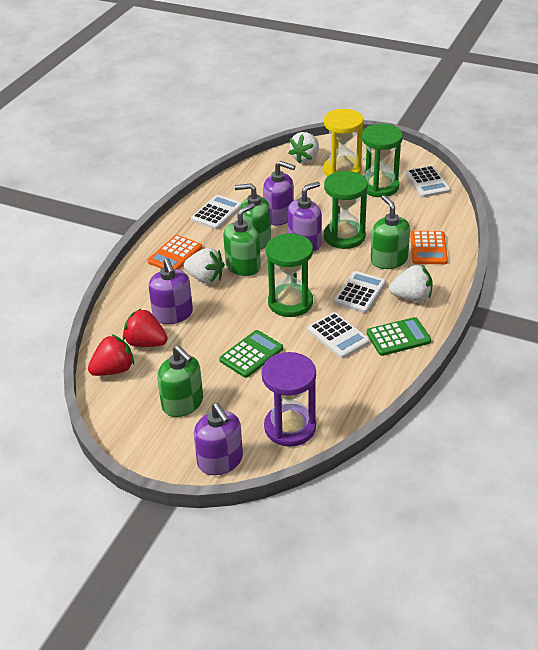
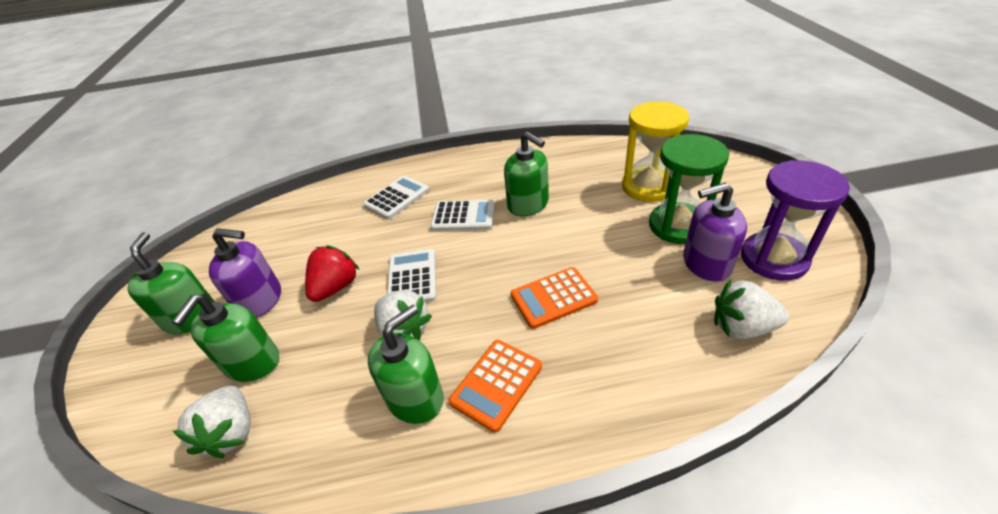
green calculator: 2 -> 0
green hourglass: 3 -> 1
purple soap dispenser: 4 -> 2
red strawberry: 2 -> 1
white calculator: 4 -> 3

